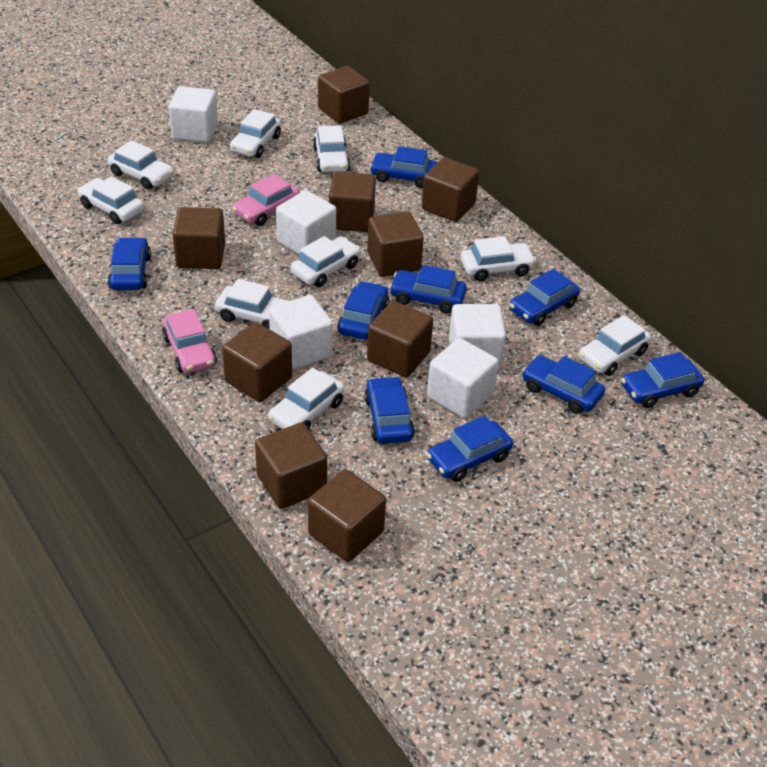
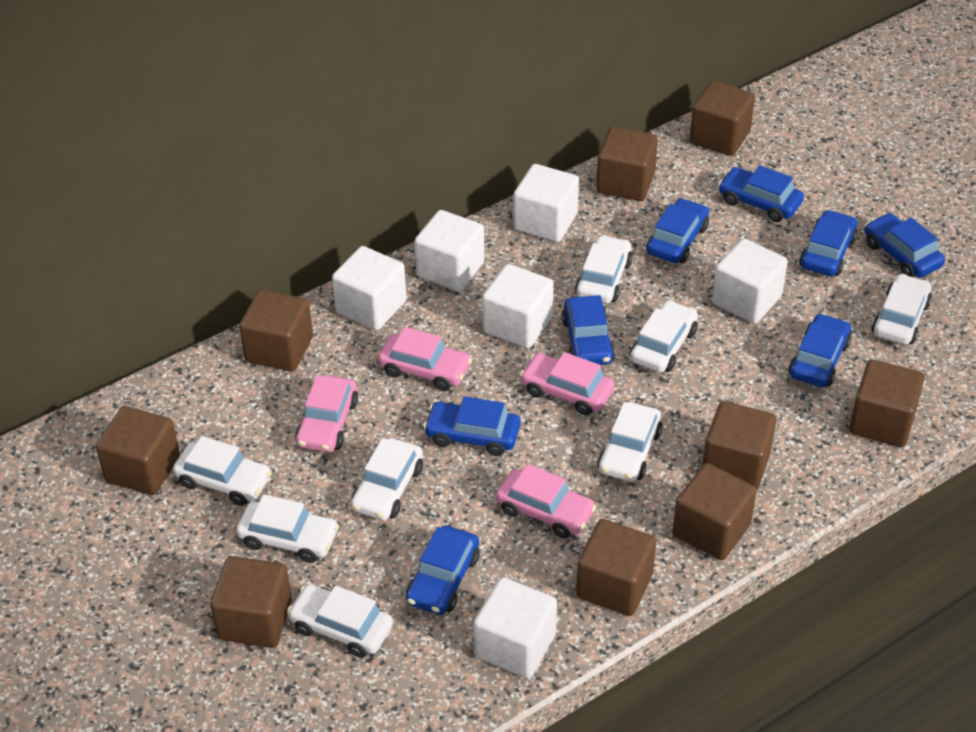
blue car: 9 -> 8
pink car: 2 -> 4
white car: 9 -> 8
white cube: 5 -> 6

